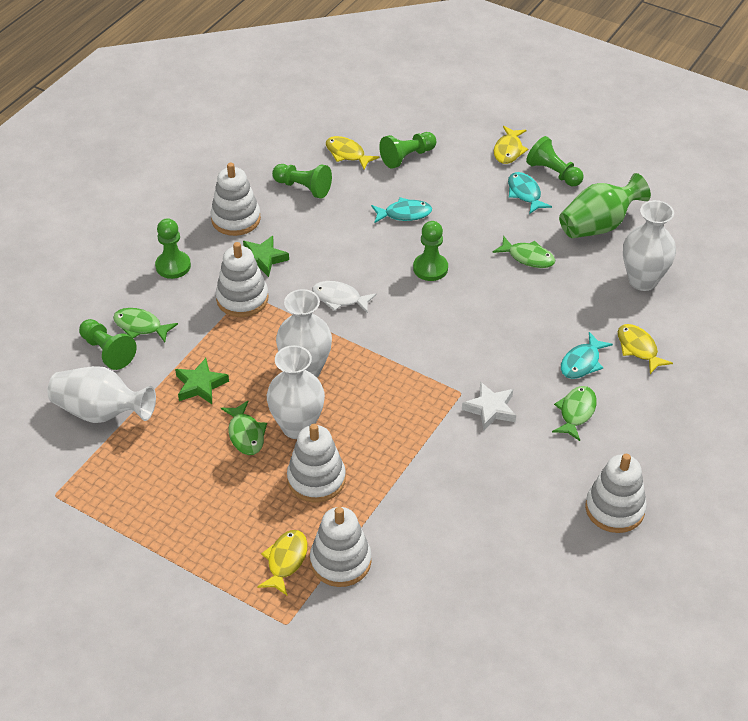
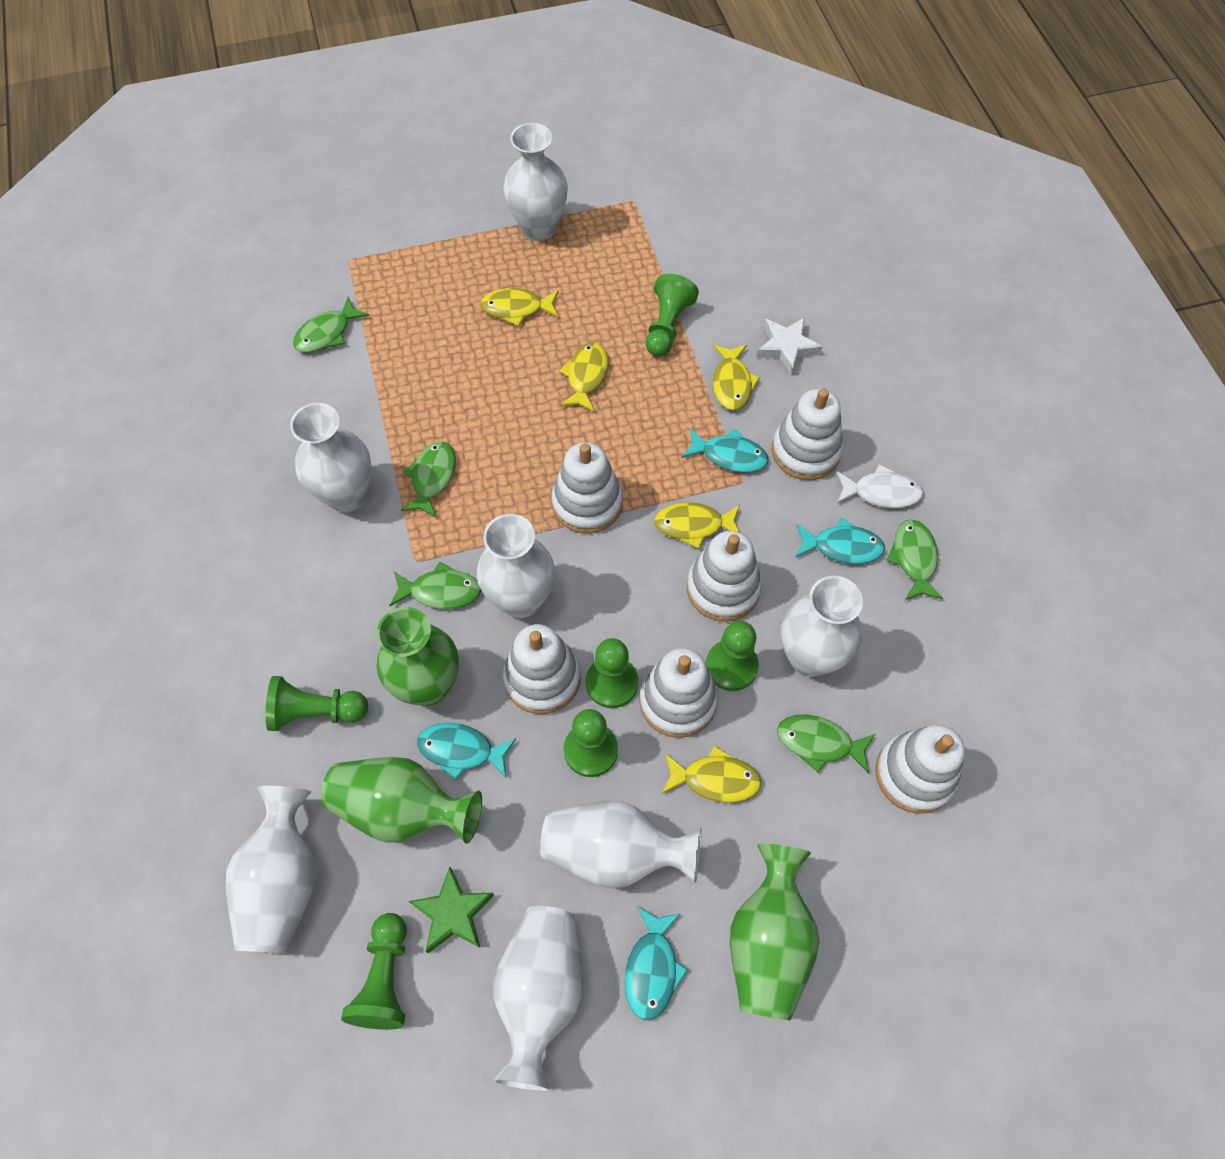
green fish: 4 -> 5
green star: 2 -> 1
green vase: 1 -> 3
turquoise fish: 3 -> 4
white stacking toy: 5 -> 6
white vase: 4 -> 7
yellow fish: 4 -> 5

